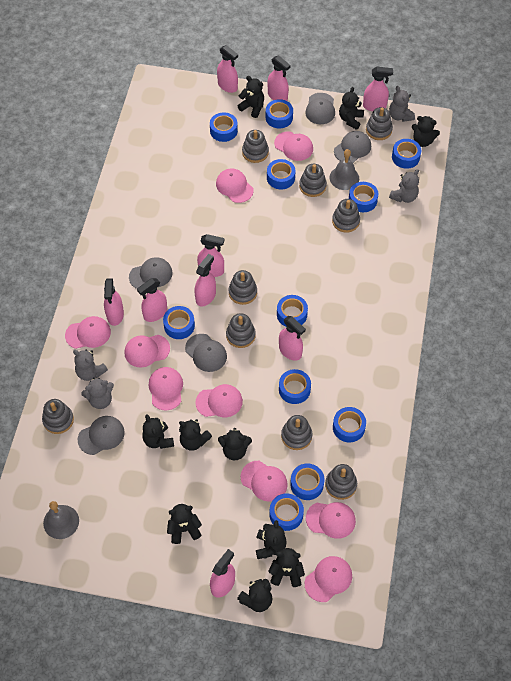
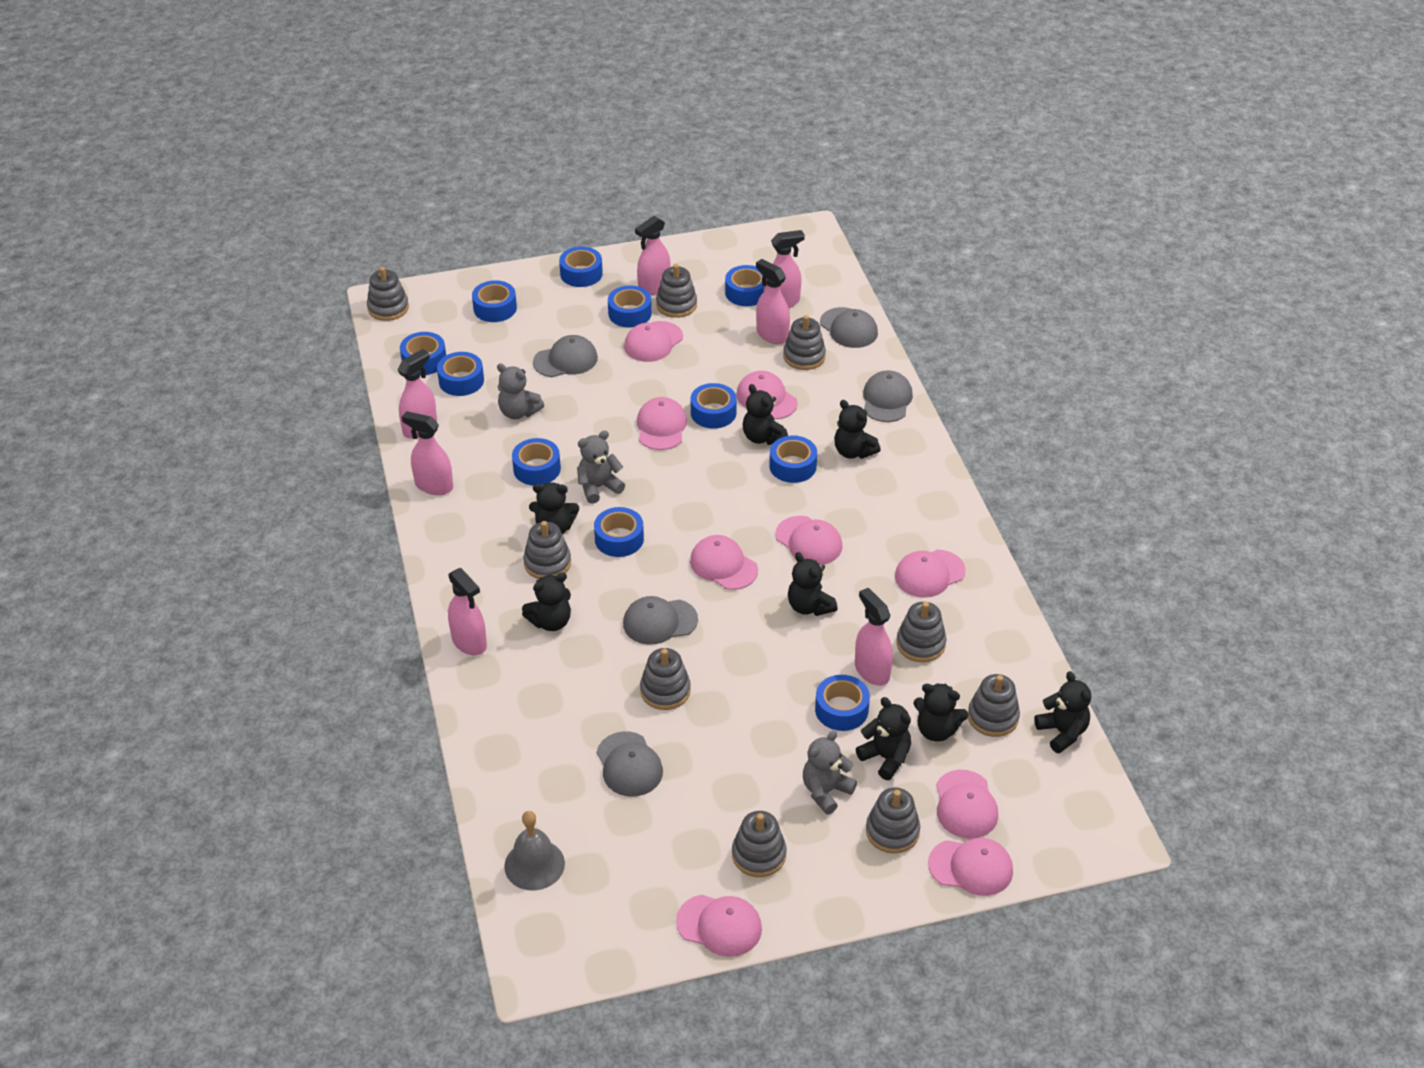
black teddy bear: 10 -> 8
grey bell: 2 -> 1
grey teddy bear: 4 -> 3
pink spray bottle: 9 -> 7

